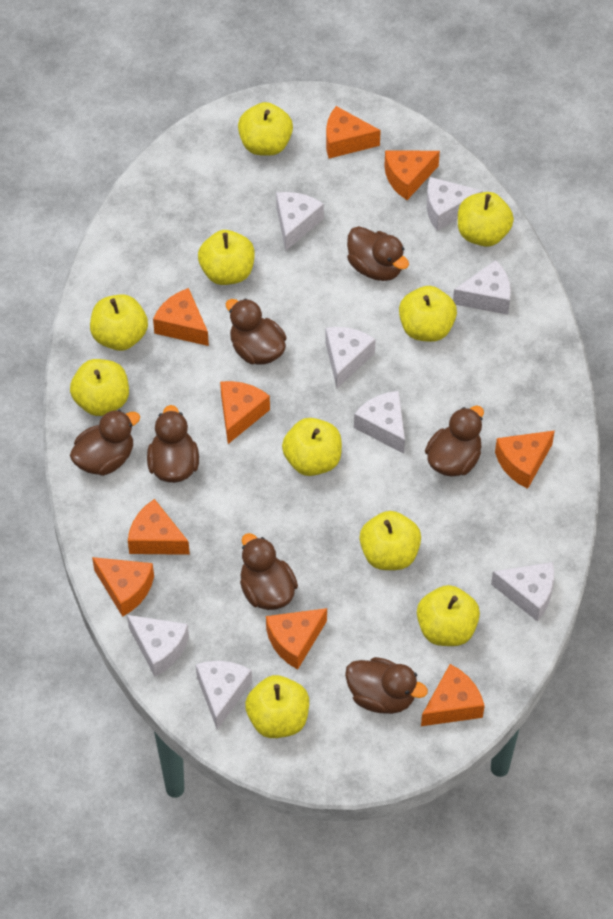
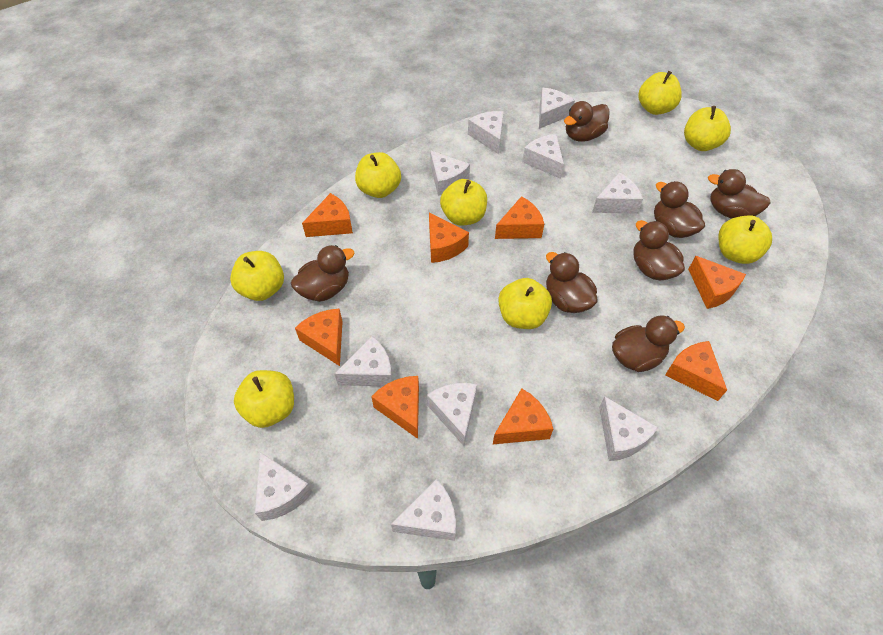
orange cheese: 9 -> 8
white cheese: 8 -> 10
yellow apple: 10 -> 8

